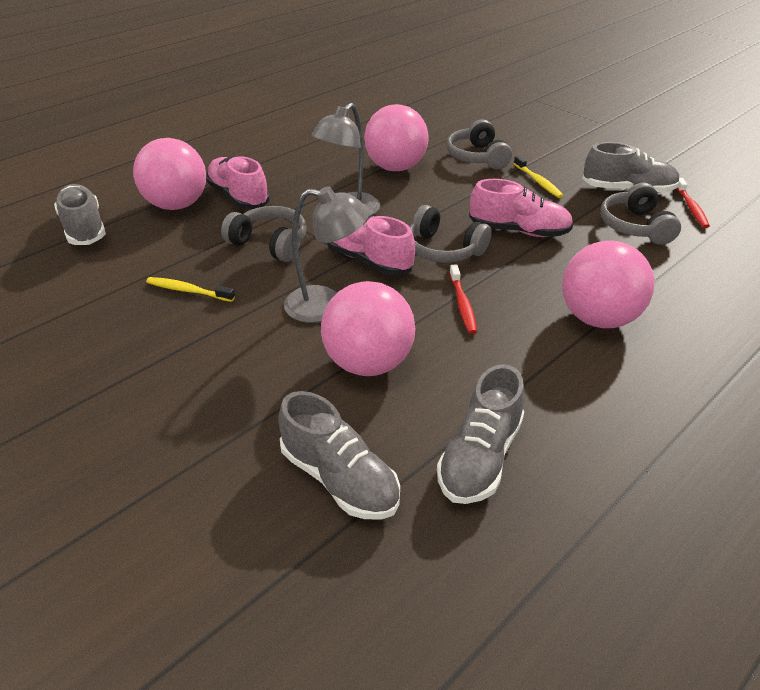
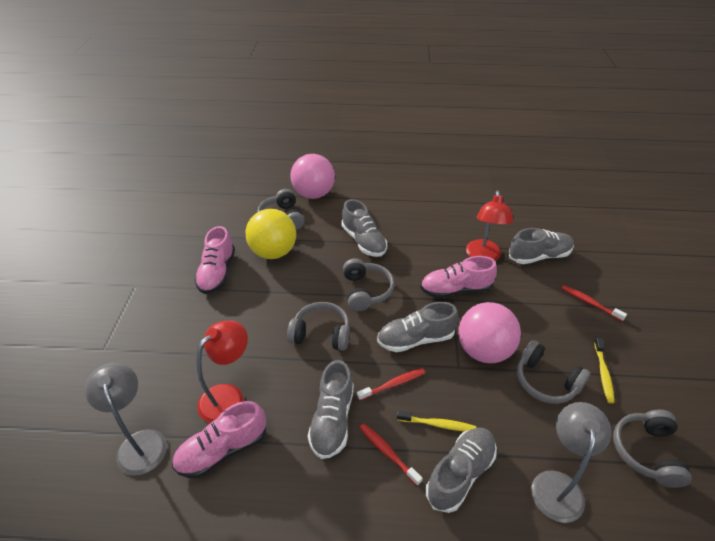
grey headphones: 4 -> 5
grey shoe: 4 -> 5
pink ball: 4 -> 2
red lamp: 0 -> 2
red toothbrush: 2 -> 3
yellow ball: 0 -> 1

